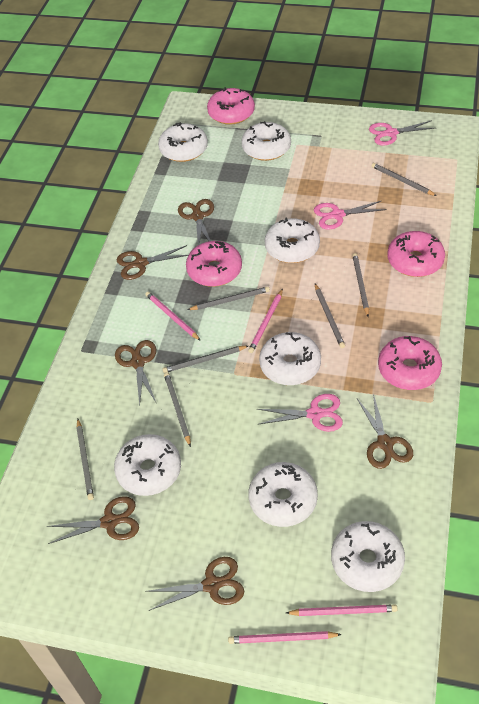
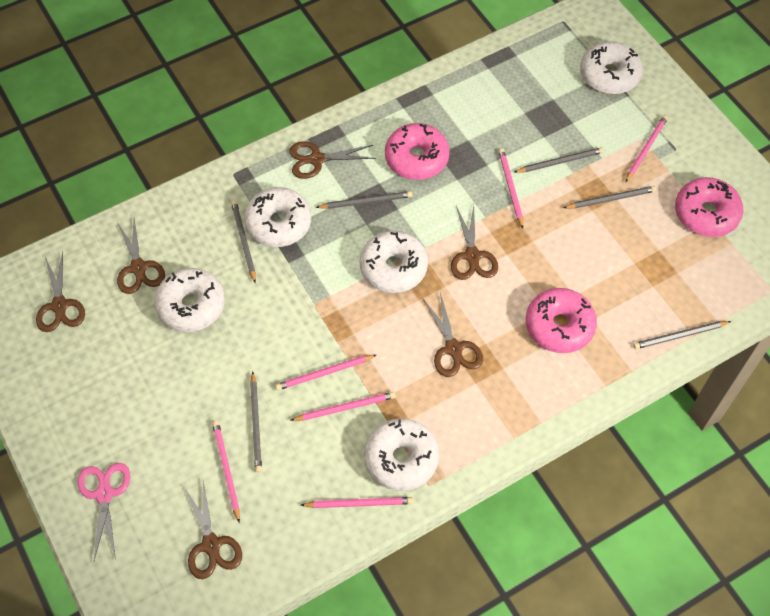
grey pencil: 7 -> 6
pink donut: 4 -> 3
pink pencil: 4 -> 6
pink scissors: 3 -> 1
white donut: 7 -> 5

